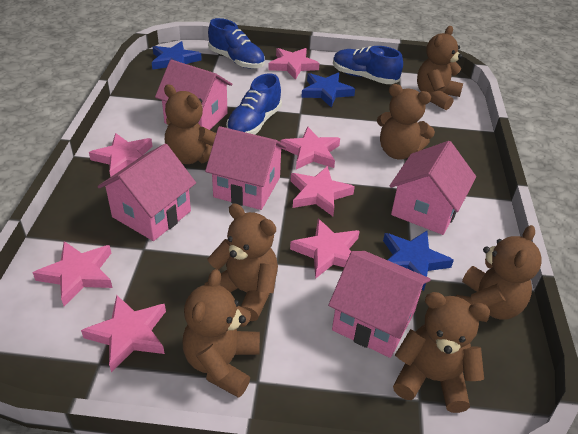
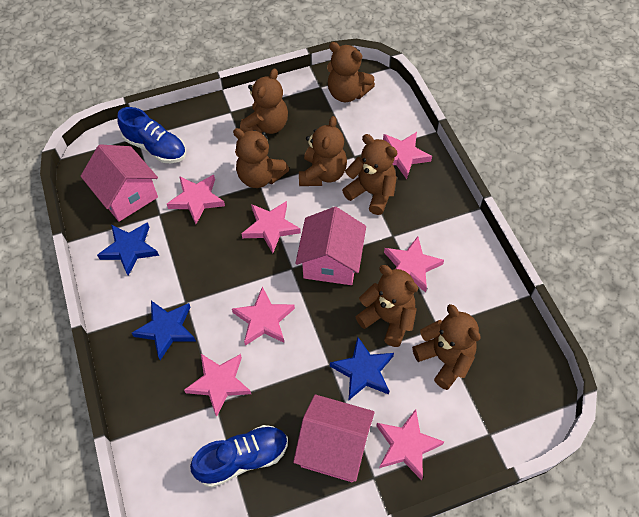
blue shoe: 3 -> 2
pink house: 5 -> 3

